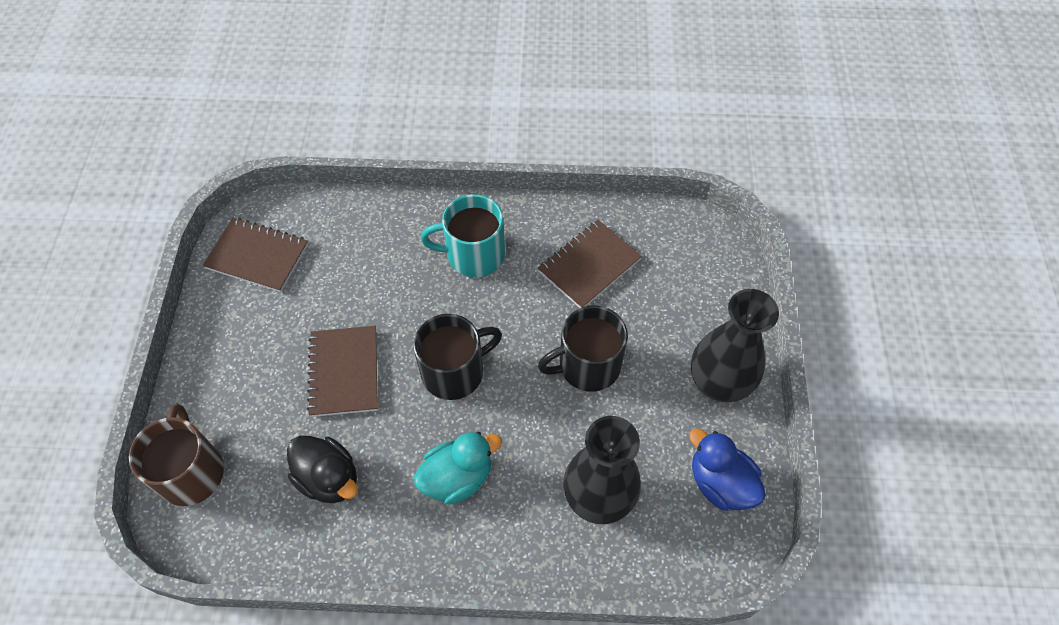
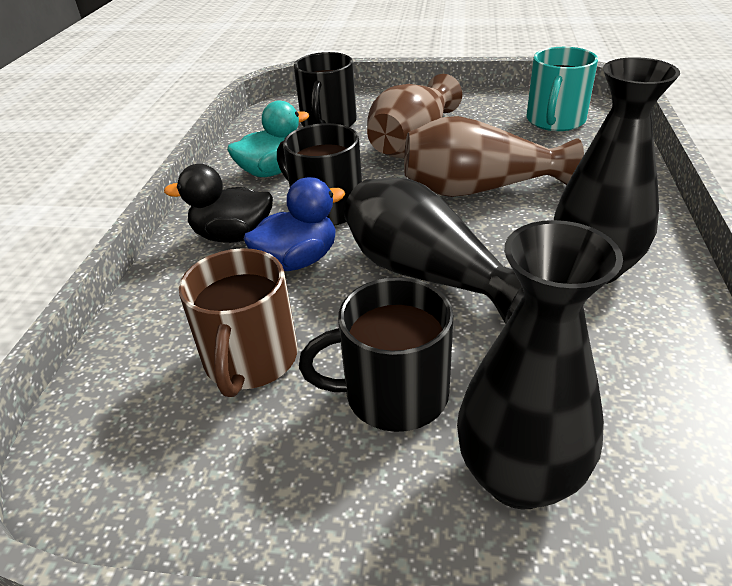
black mug: 2 -> 3
black vase: 2 -> 3
brown notebook: 3 -> 0
brown vase: 0 -> 2

